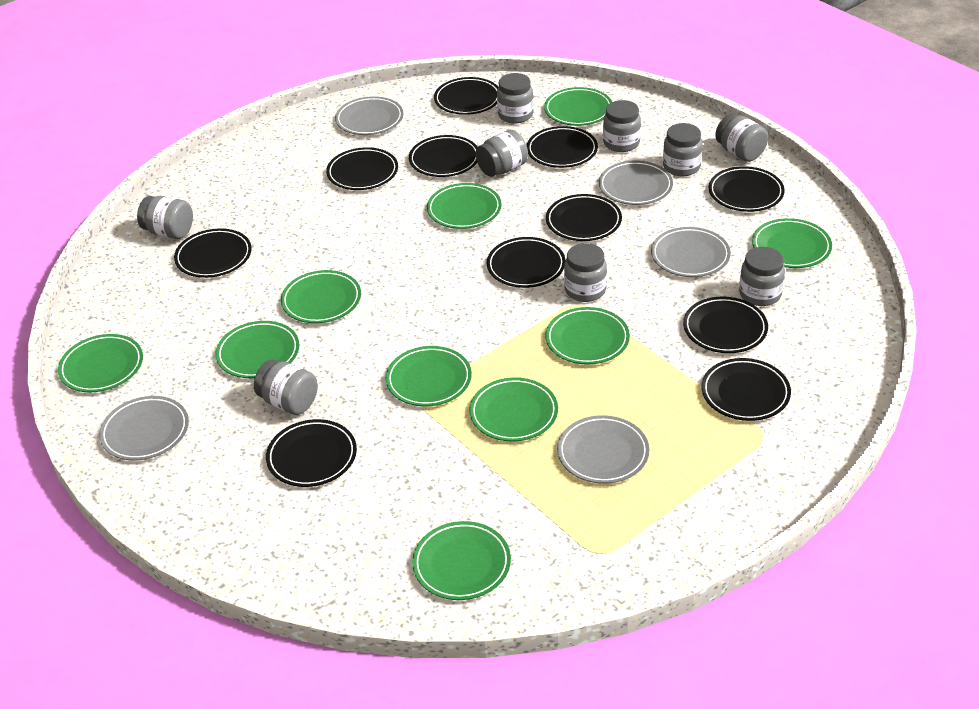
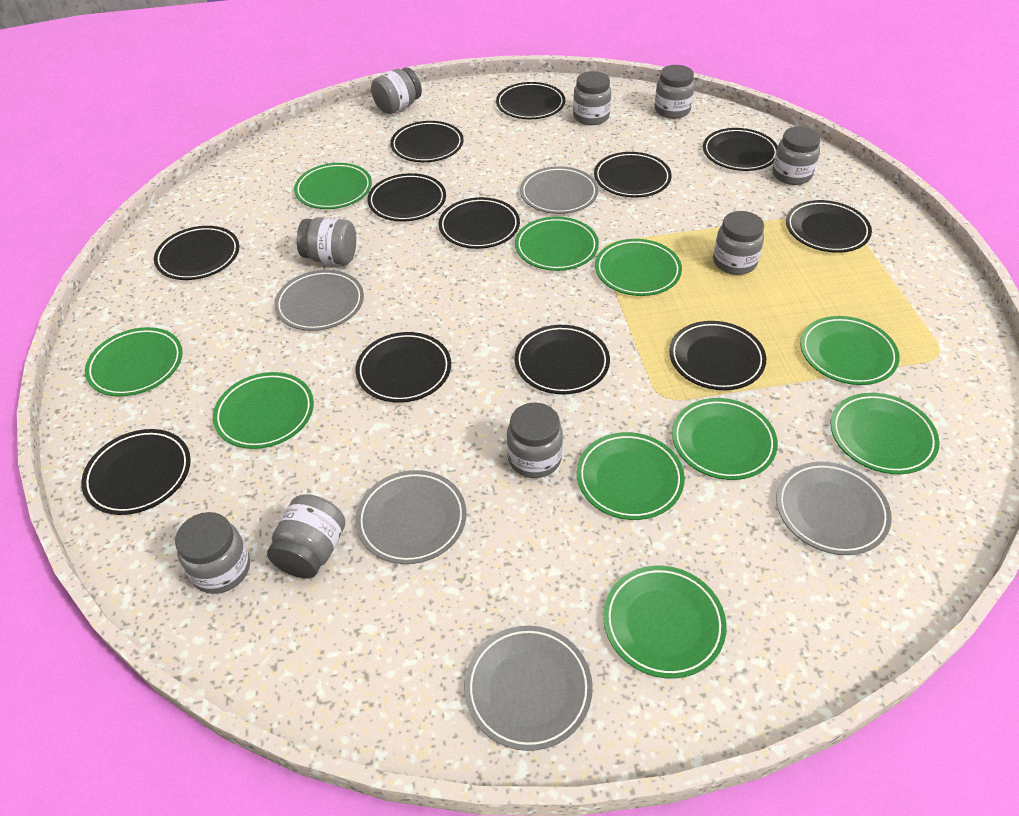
black plate: 11 -> 12

